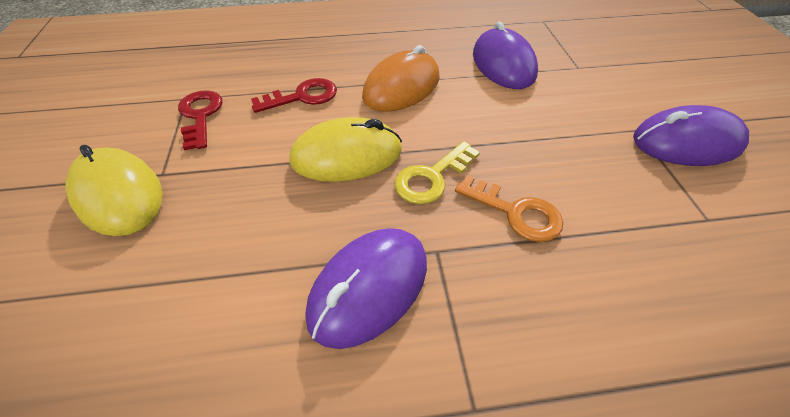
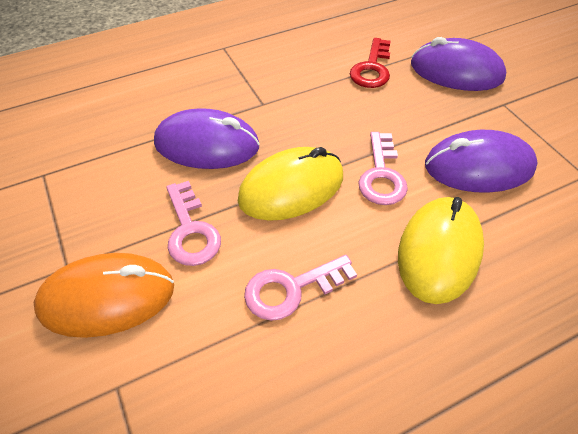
orange key: 1 -> 0
pink key: 0 -> 3
red key: 2 -> 1
yellow key: 1 -> 0

